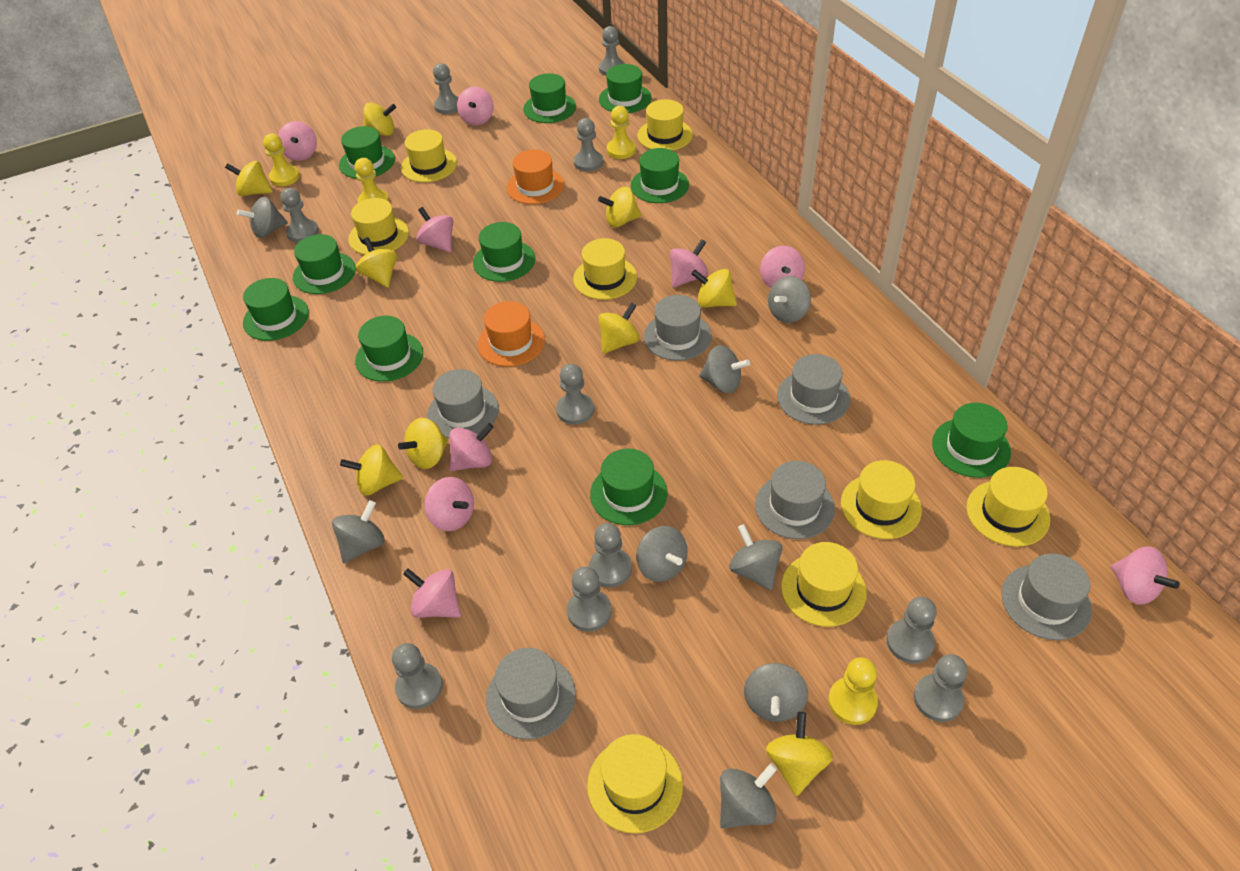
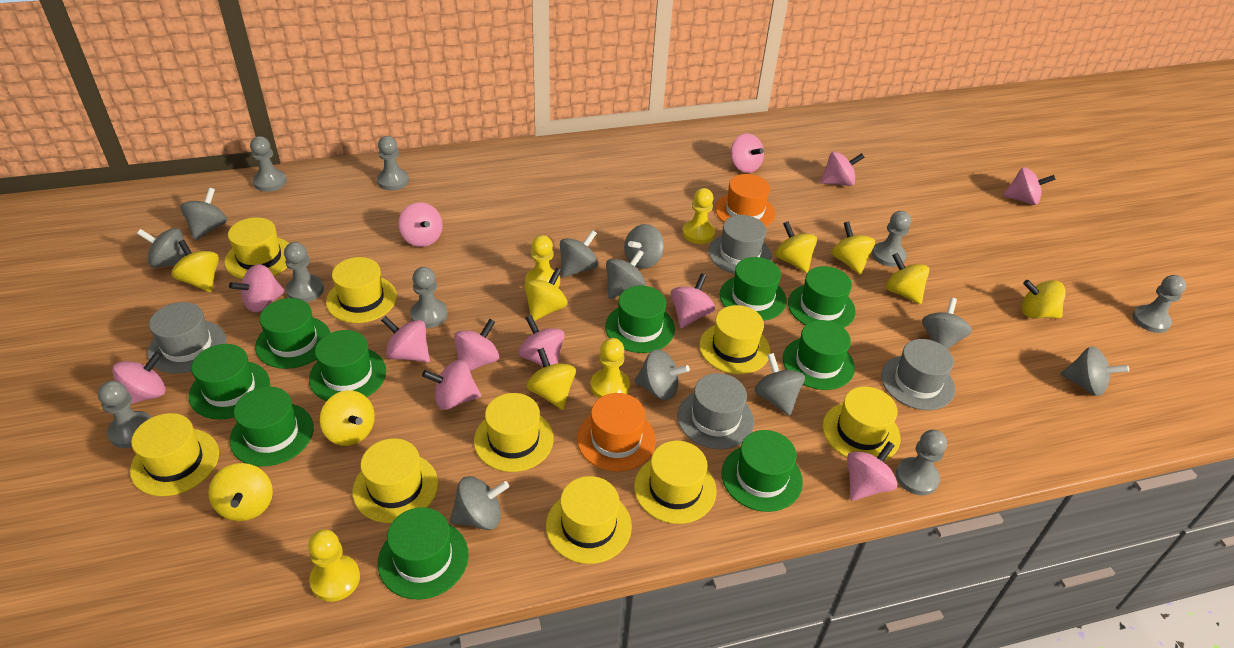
grey hat: 6 -> 4
grey pawn: 10 -> 8
grey spinning top: 8 -> 10
pink spinning top: 9 -> 12
yellow hat: 8 -> 9

